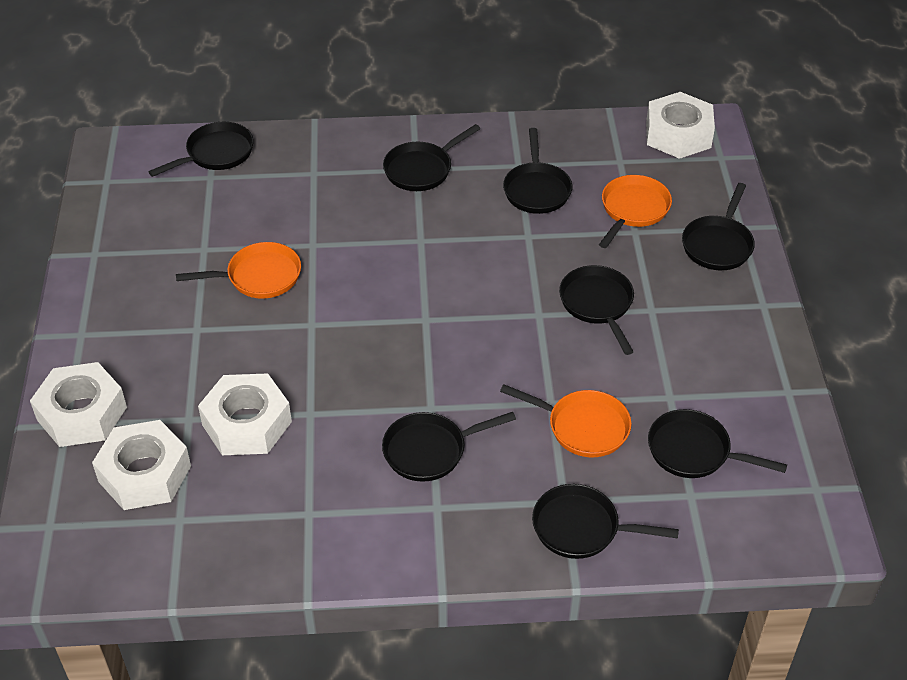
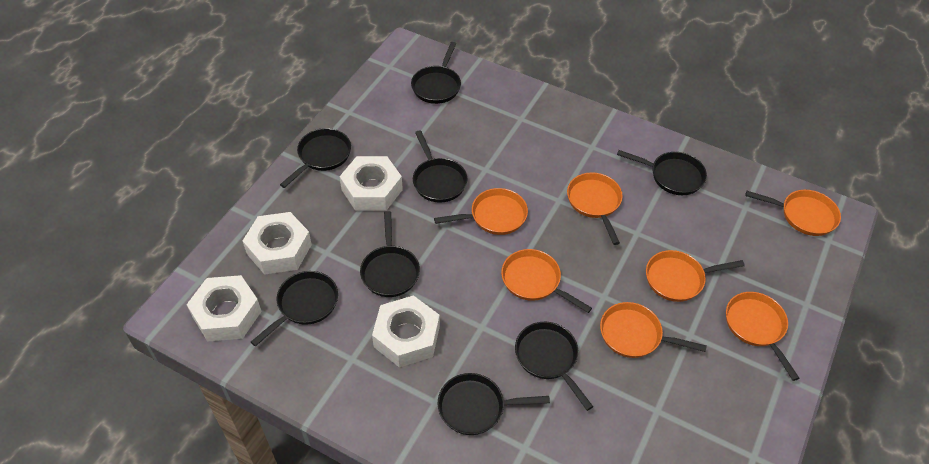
orange pan: 3 -> 7

